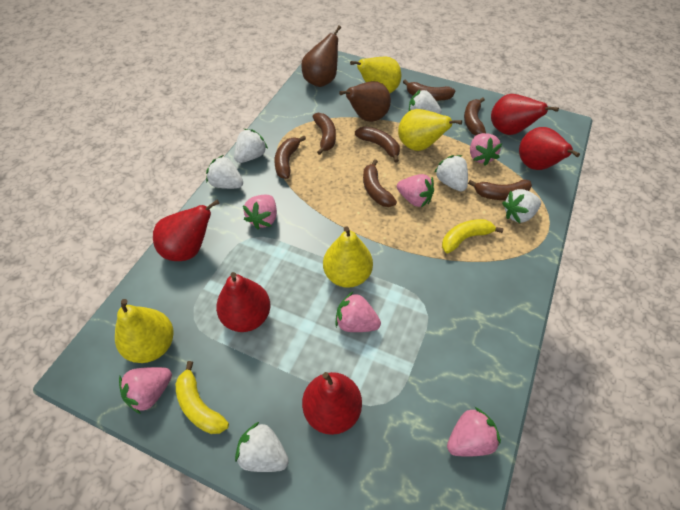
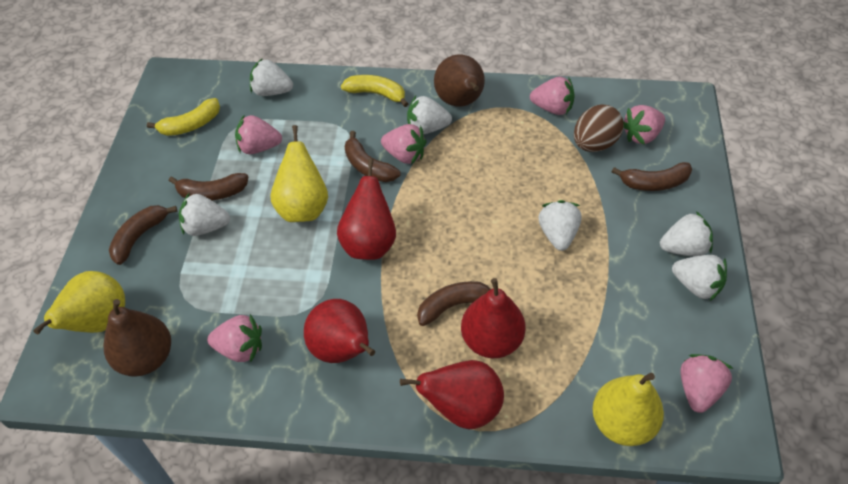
brown banana: 7 -> 5
brown egg: 0 -> 1
red pear: 5 -> 4
yellow pear: 4 -> 3

